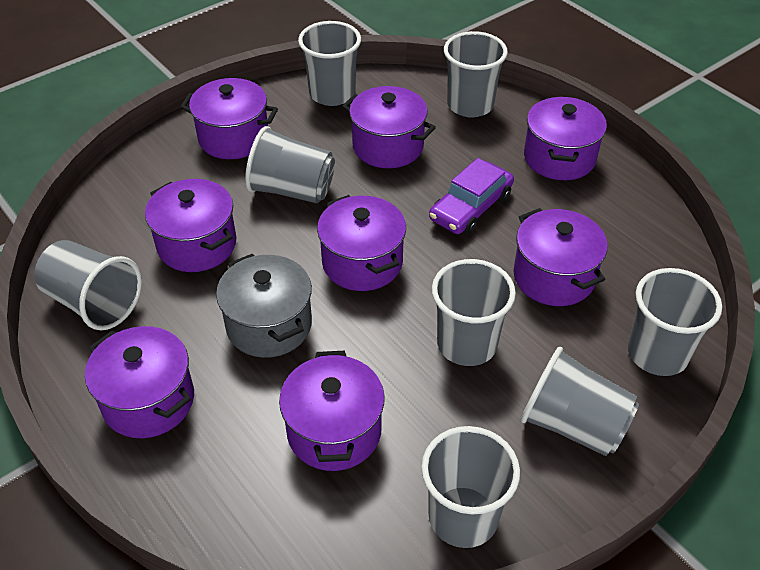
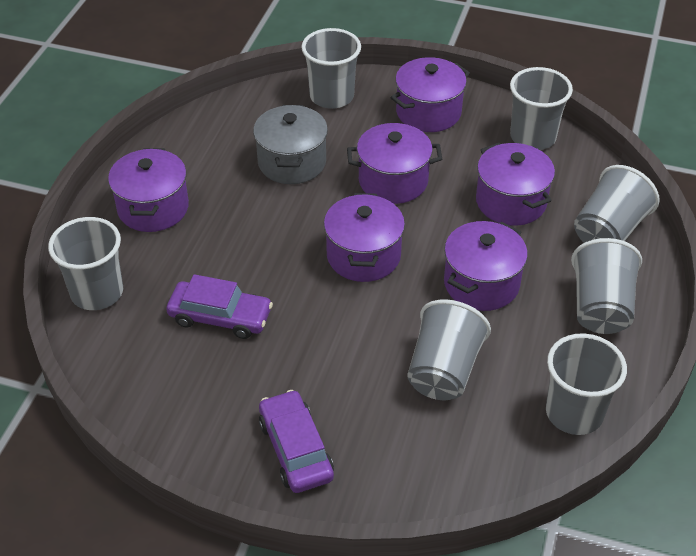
grey cup: 8 -> 7
purple car: 1 -> 2
purple pot: 8 -> 6

